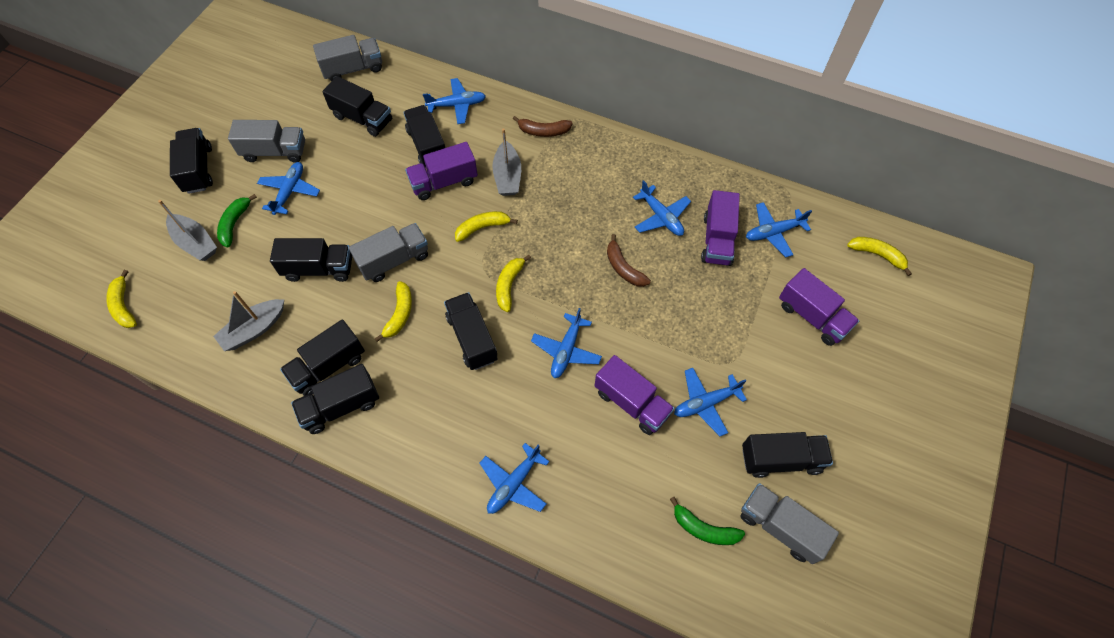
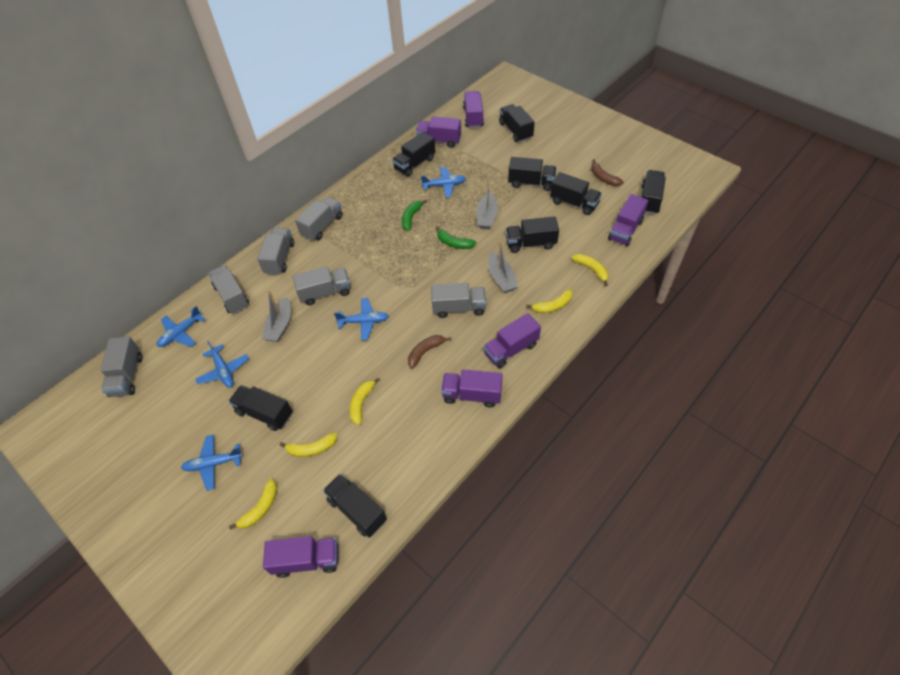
blue plane: 7 -> 5
grey truck: 4 -> 6
purple truck: 4 -> 6

